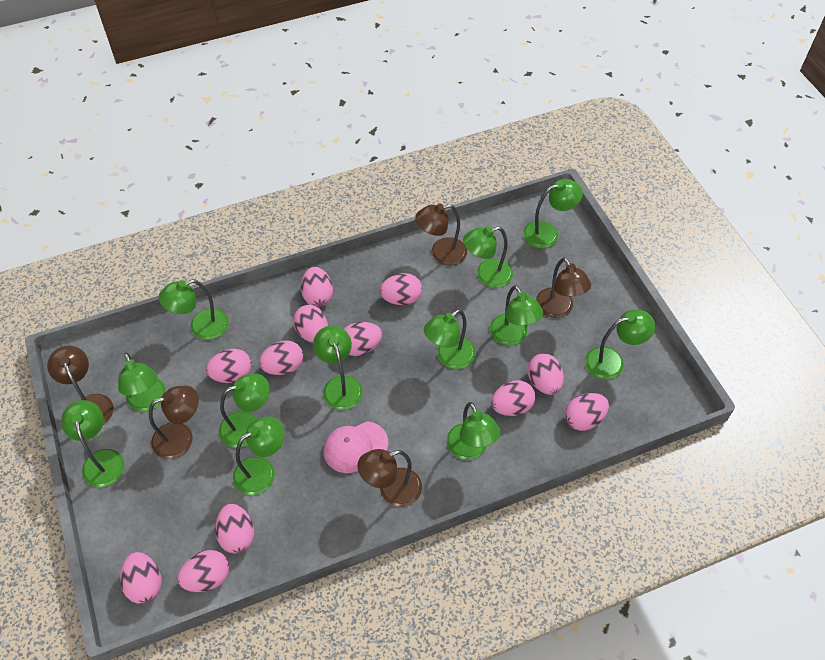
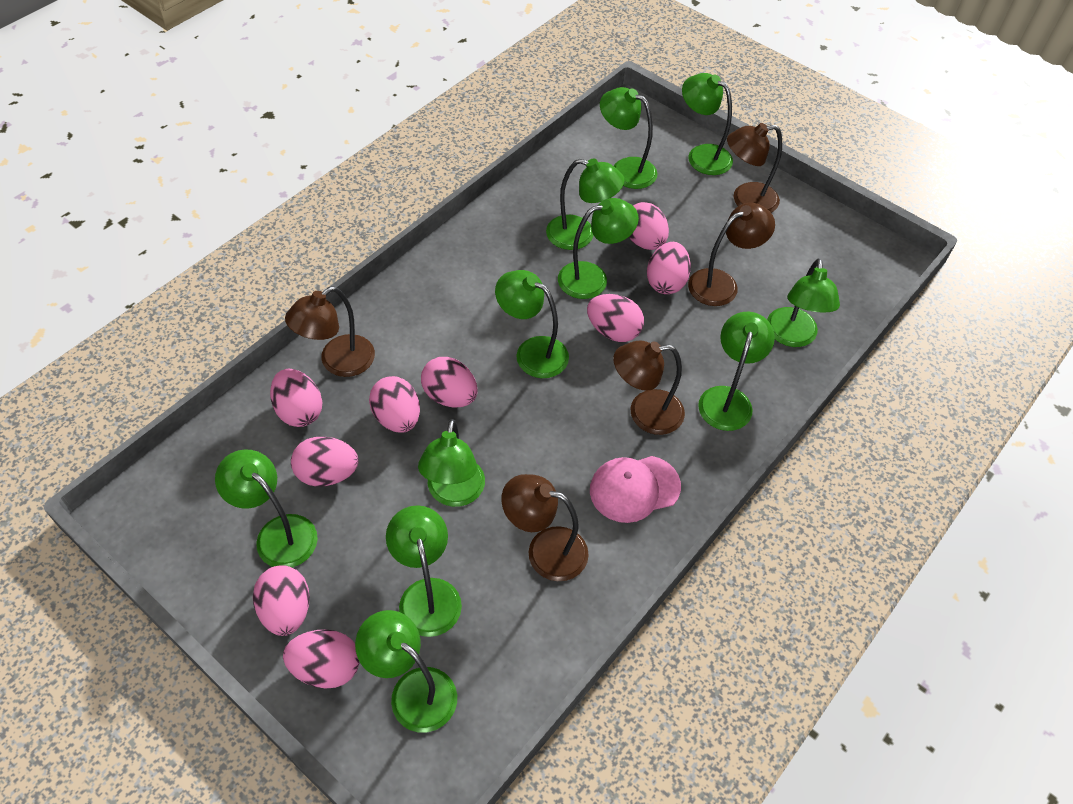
green lamp: 12 -> 11
pink egg: 12 -> 9

